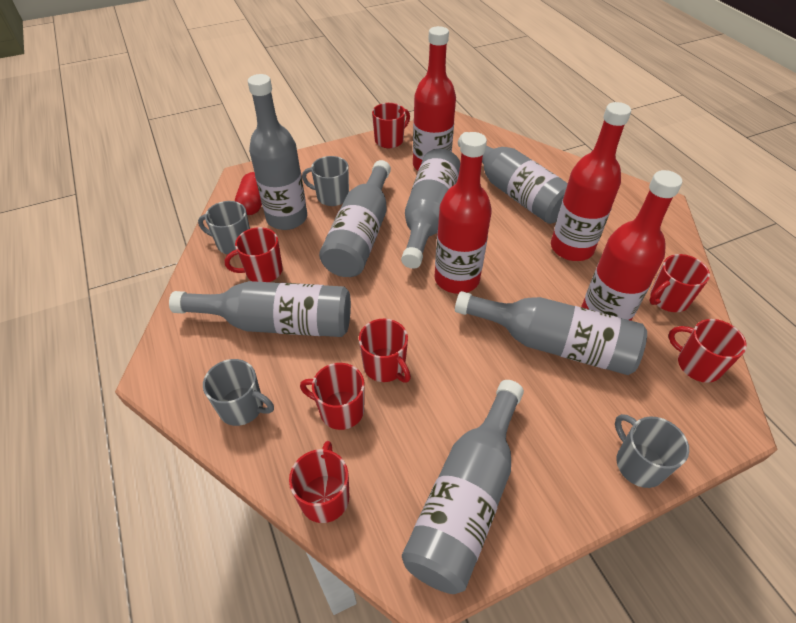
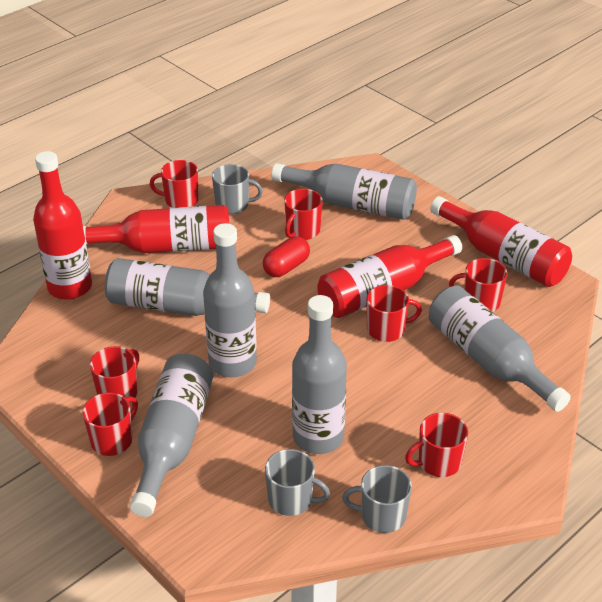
grey bottle: 7 -> 6
grey mug: 4 -> 3

